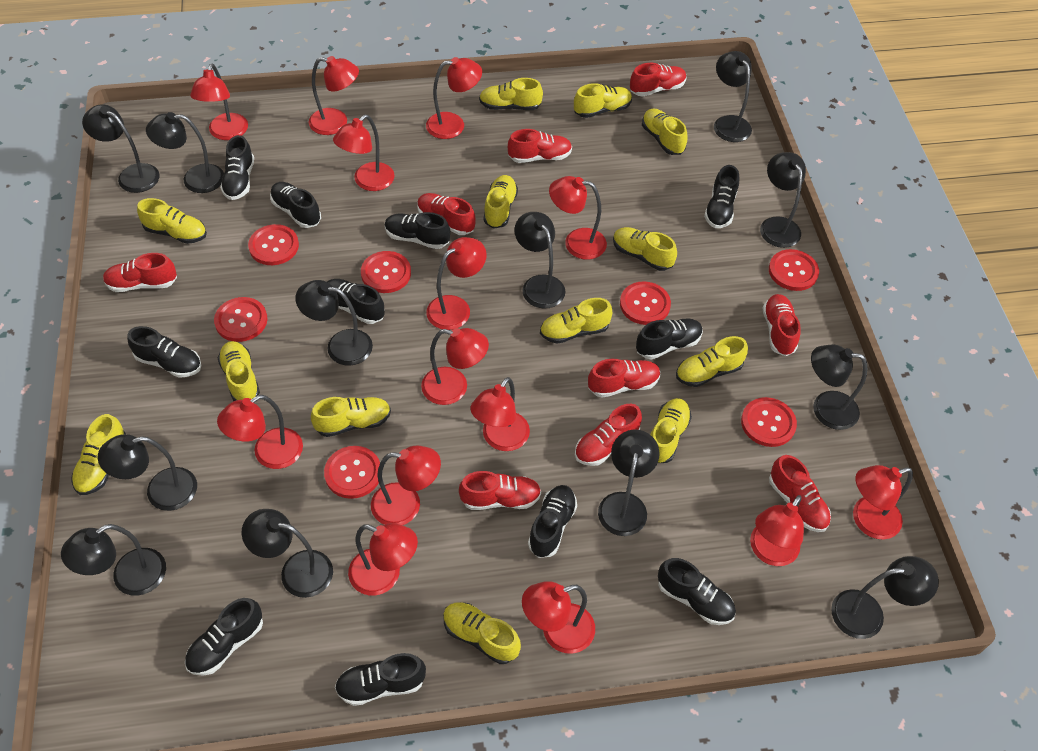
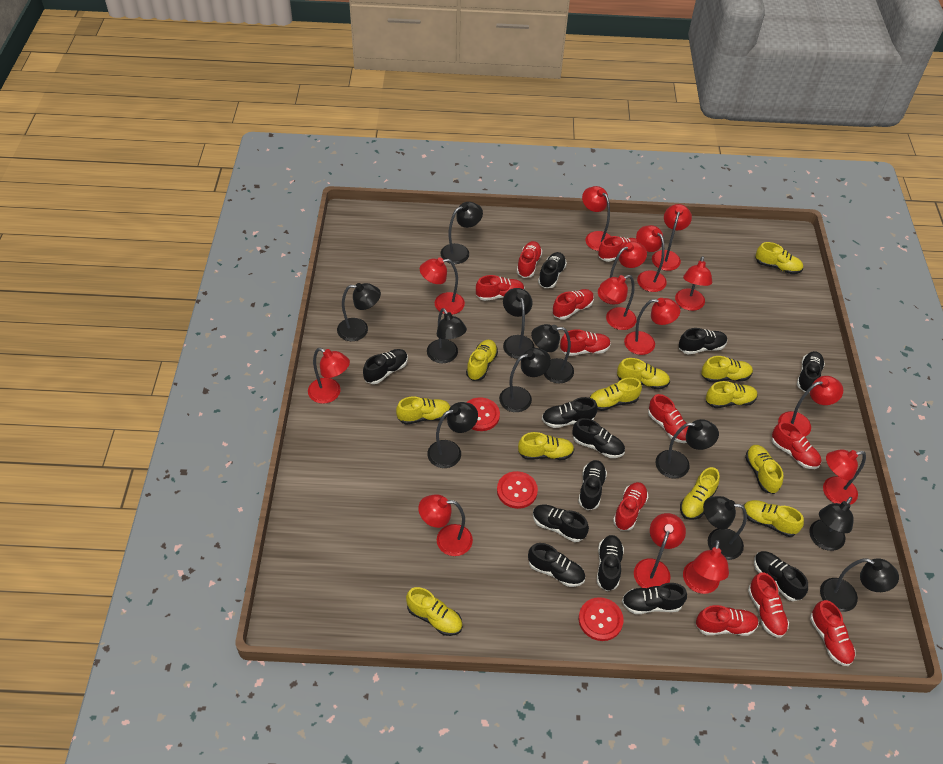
black lamp: 12 -> 11
black shoe: 11 -> 12
red button: 7 -> 3
red shoe: 9 -> 11
yellow shoe: 13 -> 12

